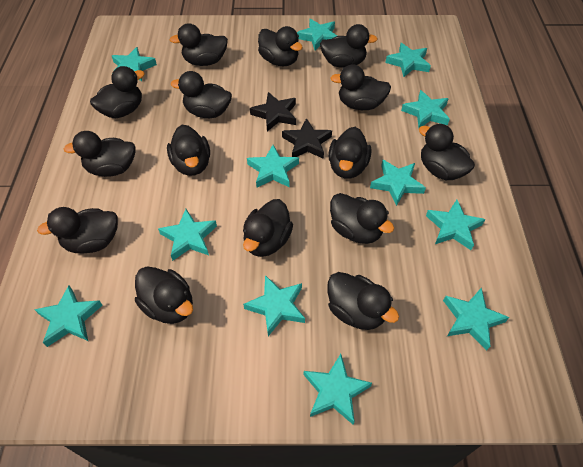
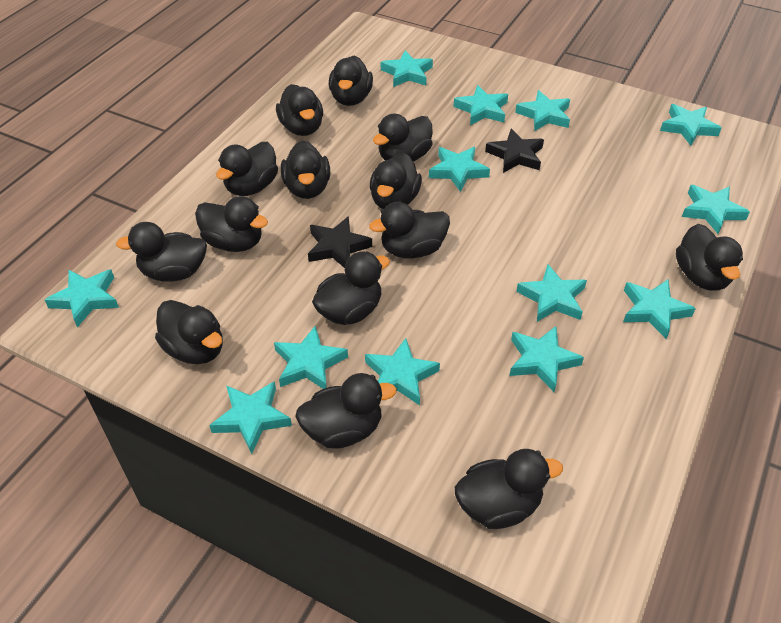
black duck: 15 -> 14
turquoise star: 12 -> 13

